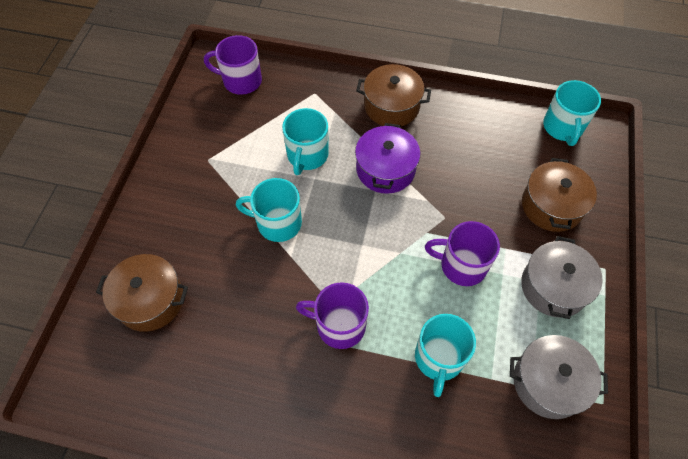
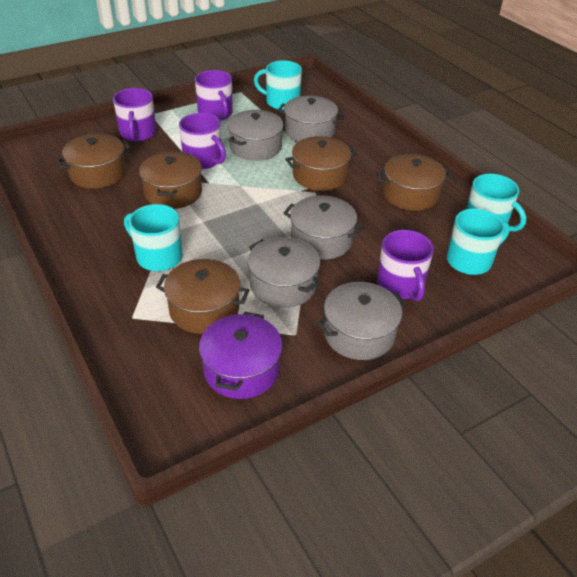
brown pot: 3 -> 5
grey pot: 2 -> 5
purple mug: 3 -> 4

